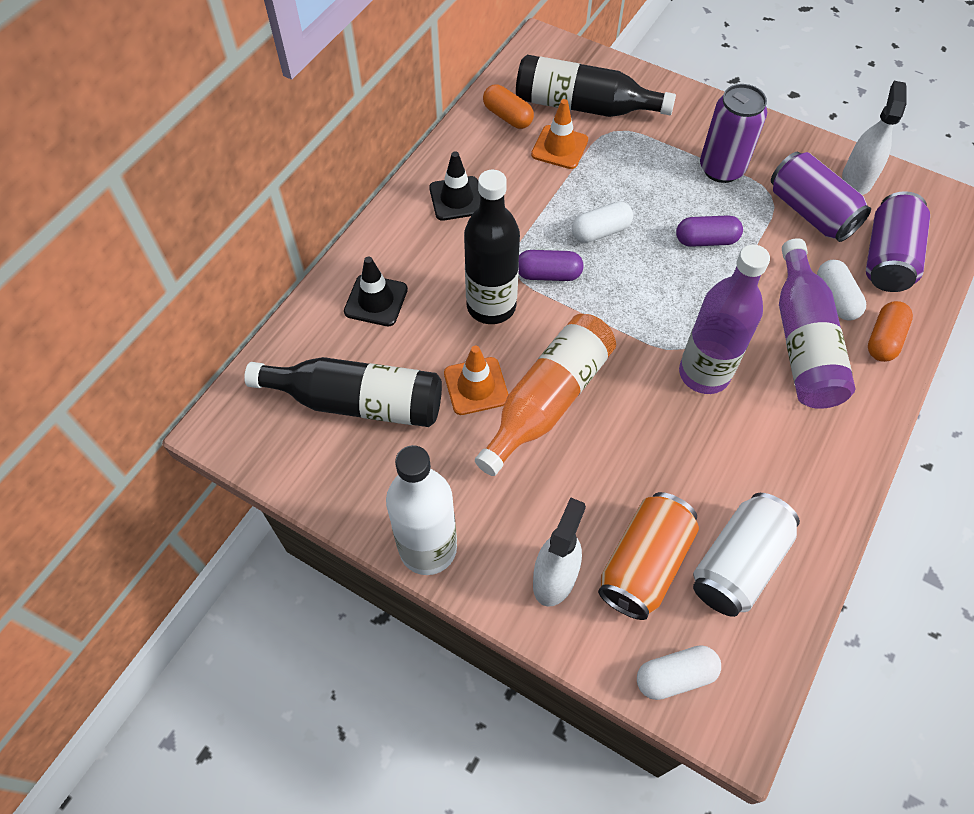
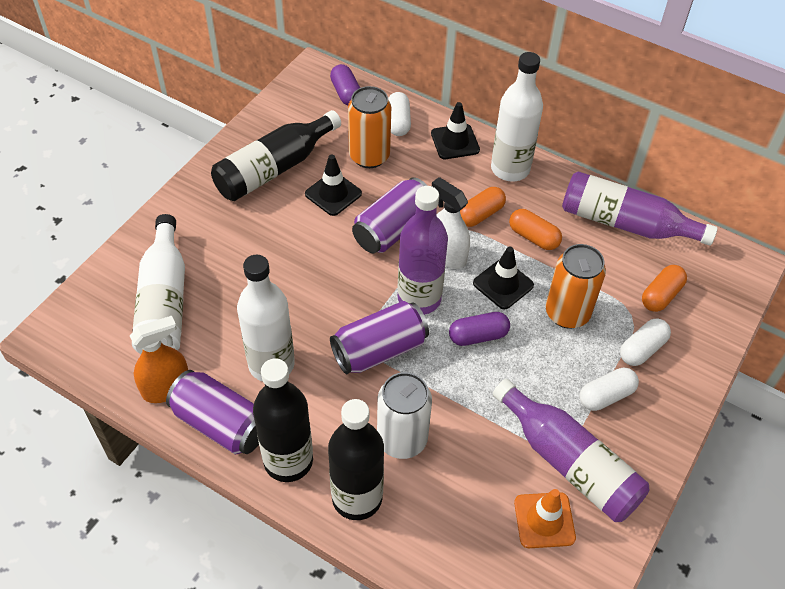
black traffic cone: 2 -> 3
orange bottle: 1 -> 0
orange can: 1 -> 2
orange capsule: 2 -> 3
orange spray bottle: 0 -> 1
orange traffic cone: 2 -> 1
purple bottle: 2 -> 3
white bottle: 1 -> 3
white spray bottle: 2 -> 1

